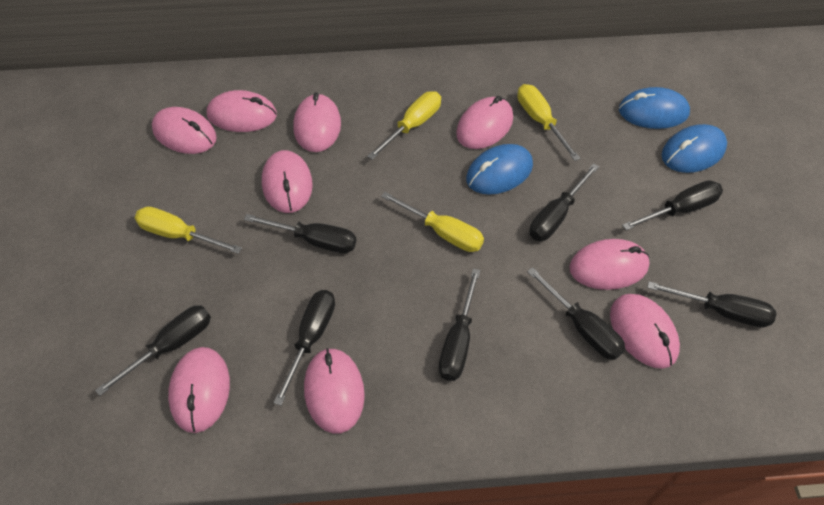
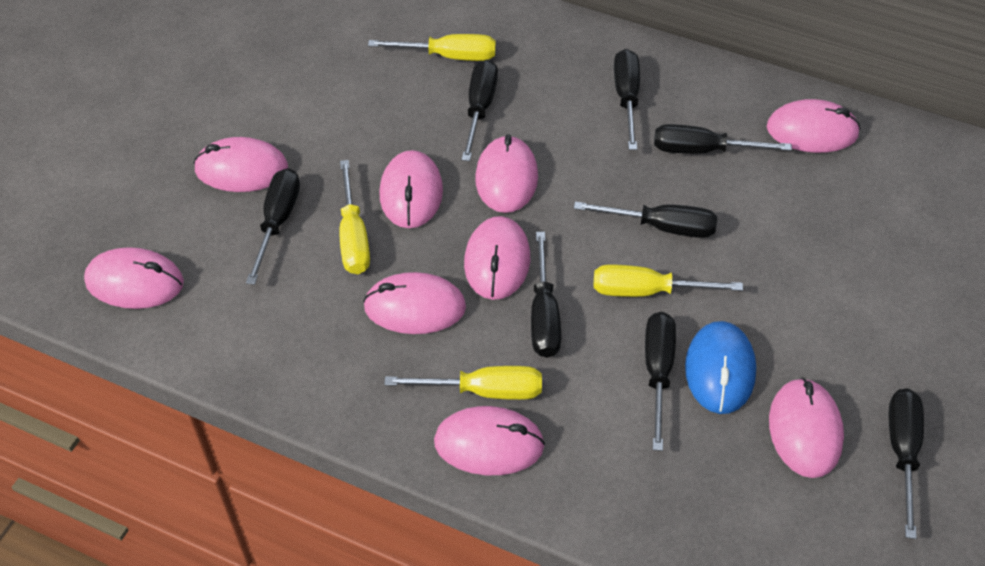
blue mouse: 3 -> 1

